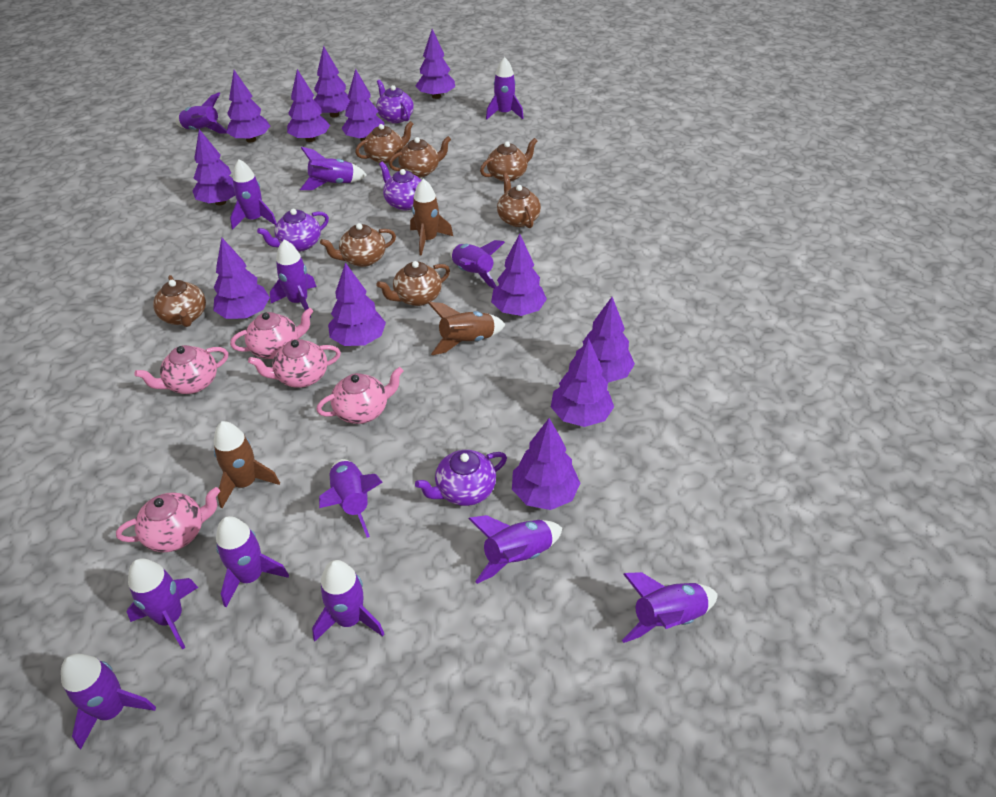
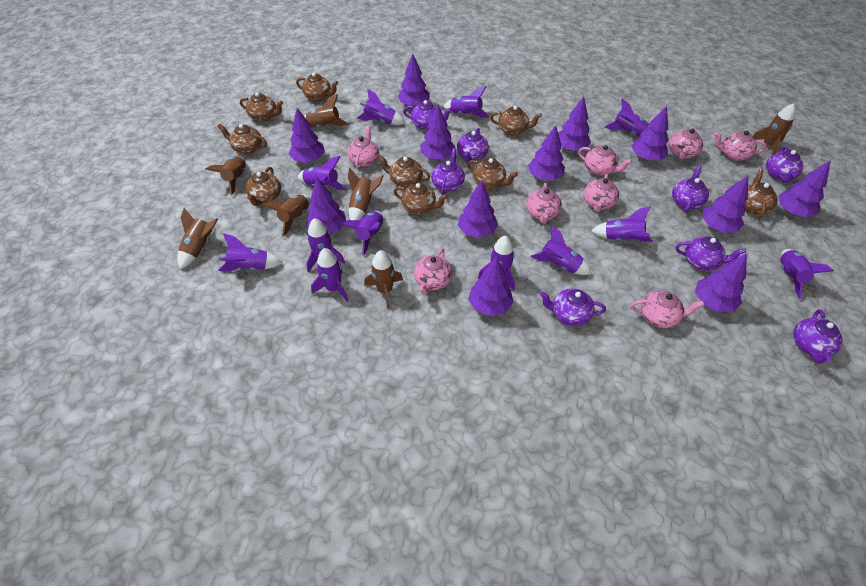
brown rocket: 3 -> 7
brown teapot: 7 -> 9
pink teapot: 5 -> 8
purple rocket: 13 -> 12
purple teapot: 4 -> 8

